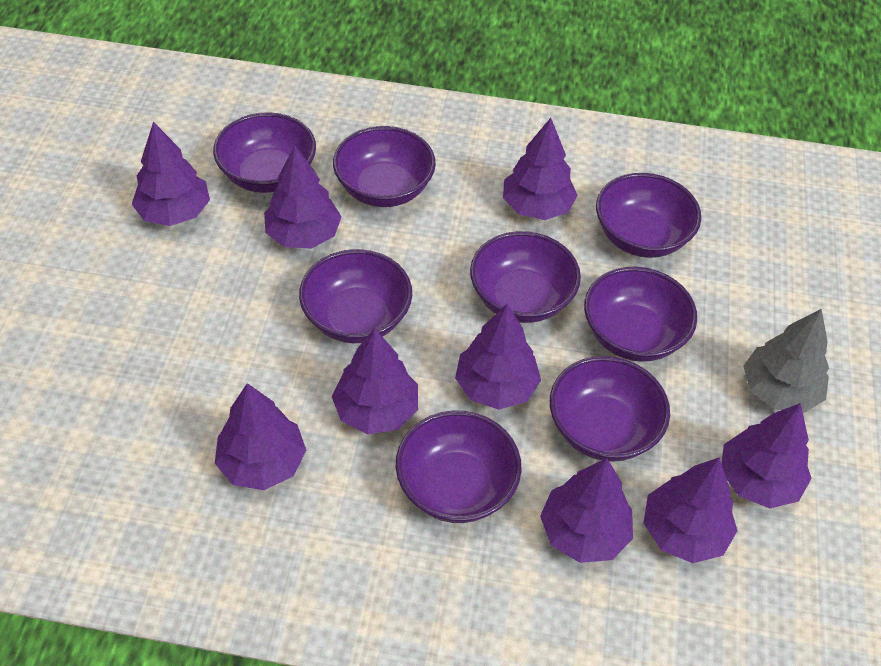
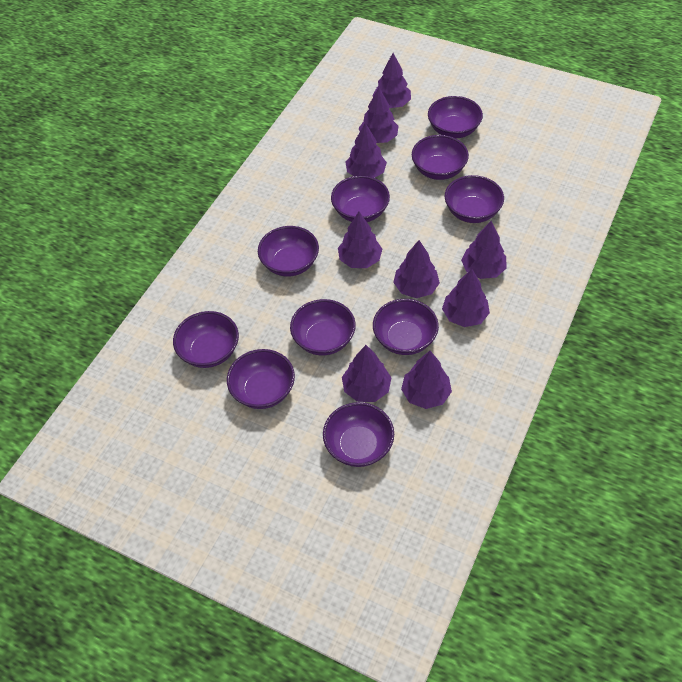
grey tree: 1 -> 0
purple bowl: 8 -> 10

